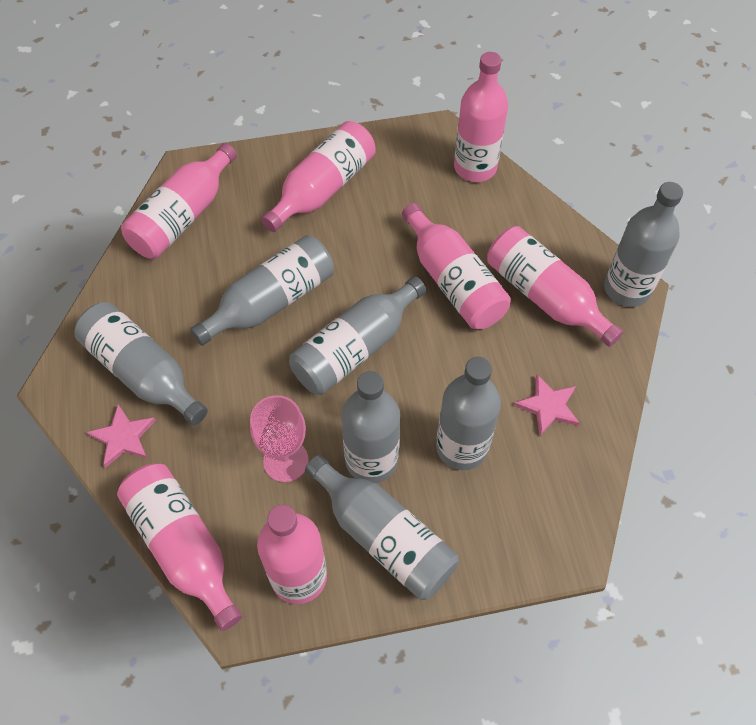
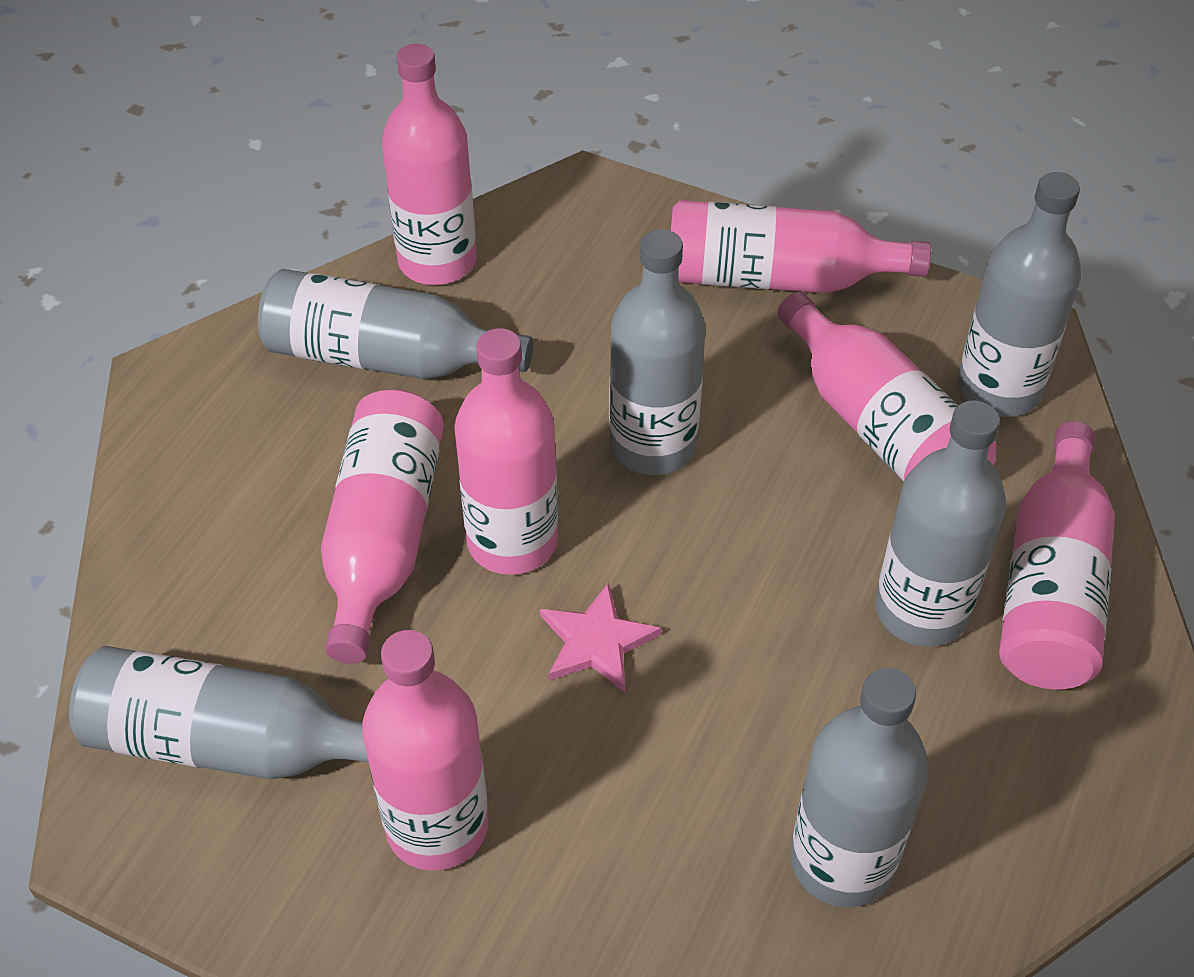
grey bottle: 7 -> 6
pink goblet: 1 -> 0
pink star: 2 -> 1

